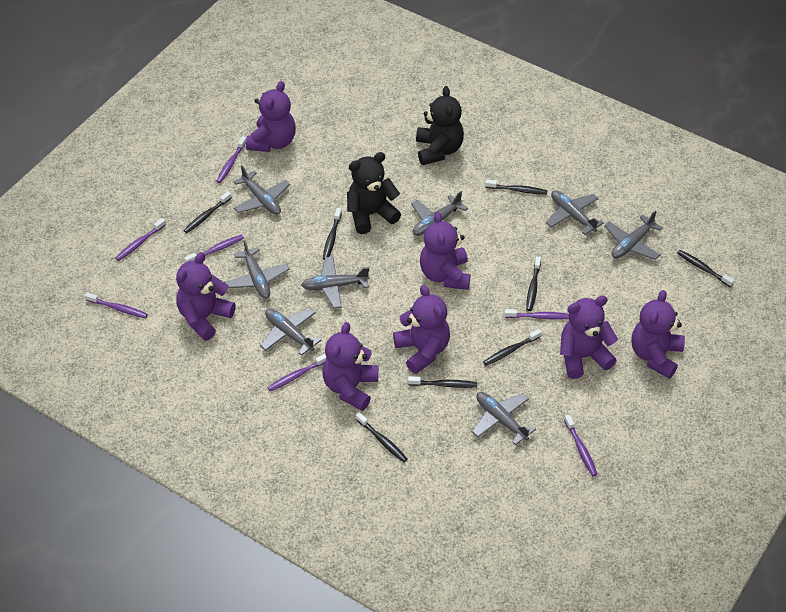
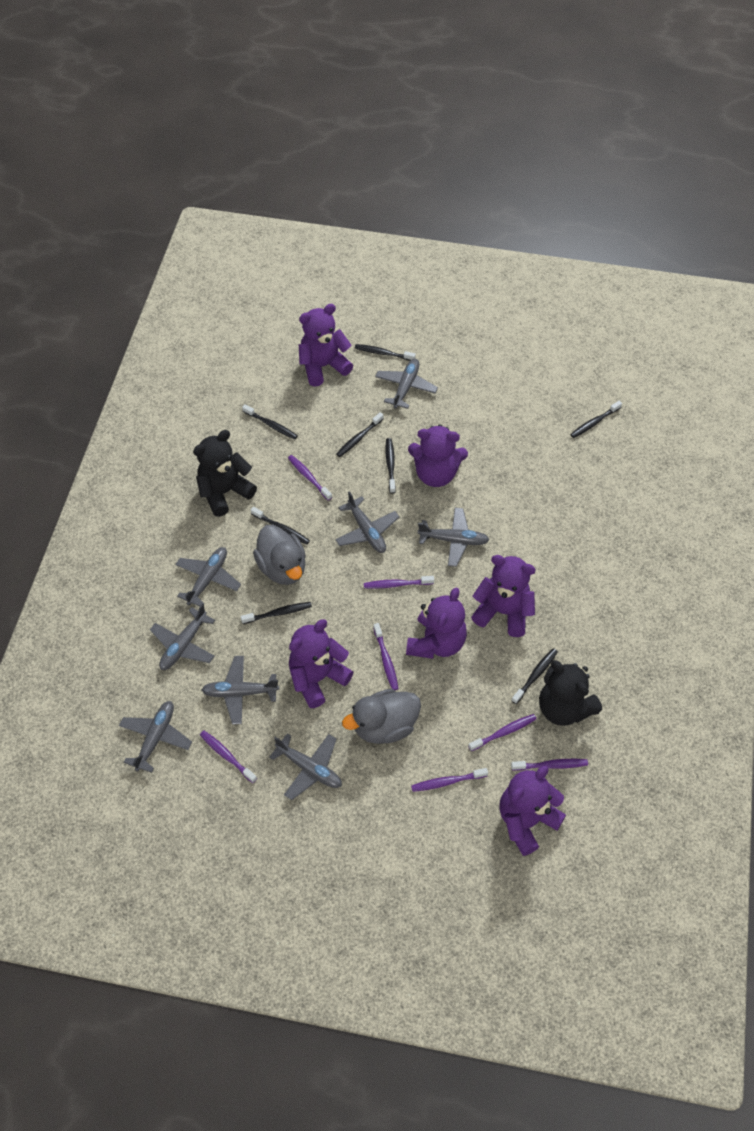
grey duck: 0 -> 2
purple teddy bear: 7 -> 6

